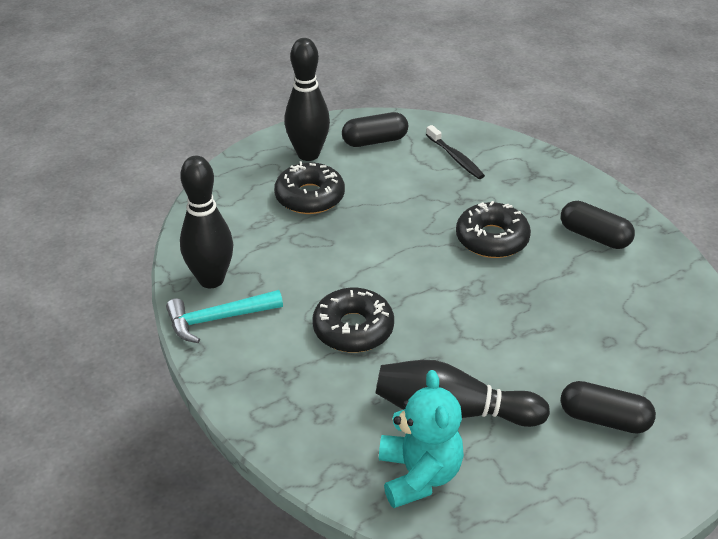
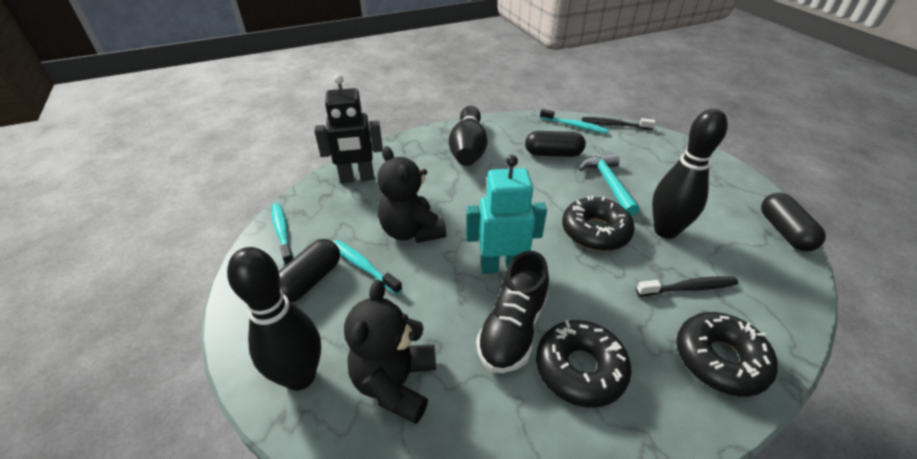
black robot: 0 -> 1
black shoe: 0 -> 1
black teddy bear: 0 -> 2
black toothbrush: 1 -> 2
turquoise robot: 0 -> 1
turquoise teddy bear: 1 -> 0
turquoise toothbrush: 0 -> 3

